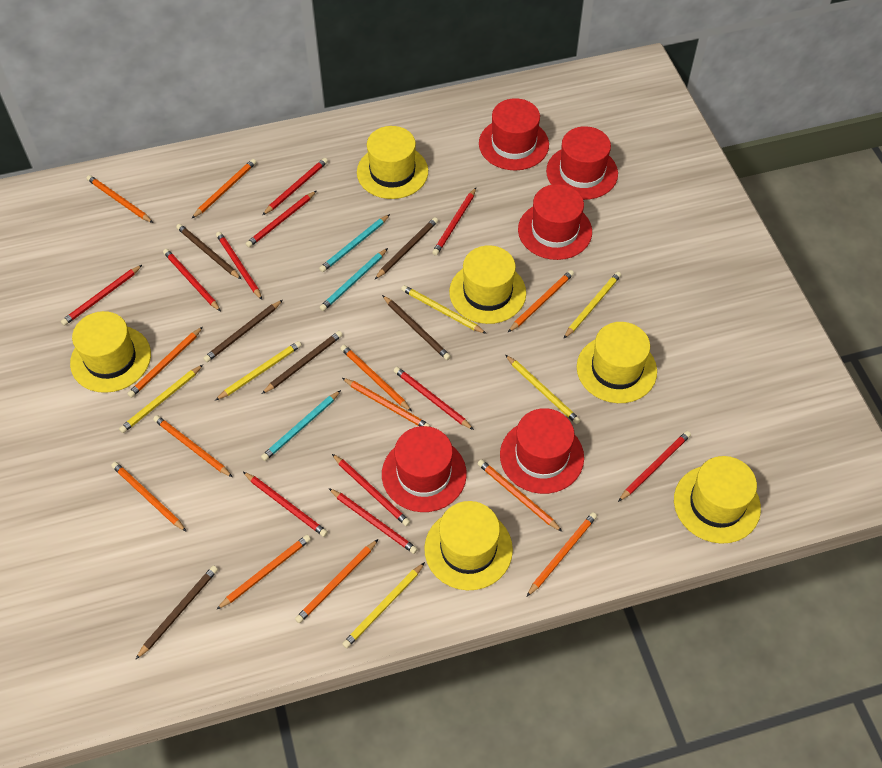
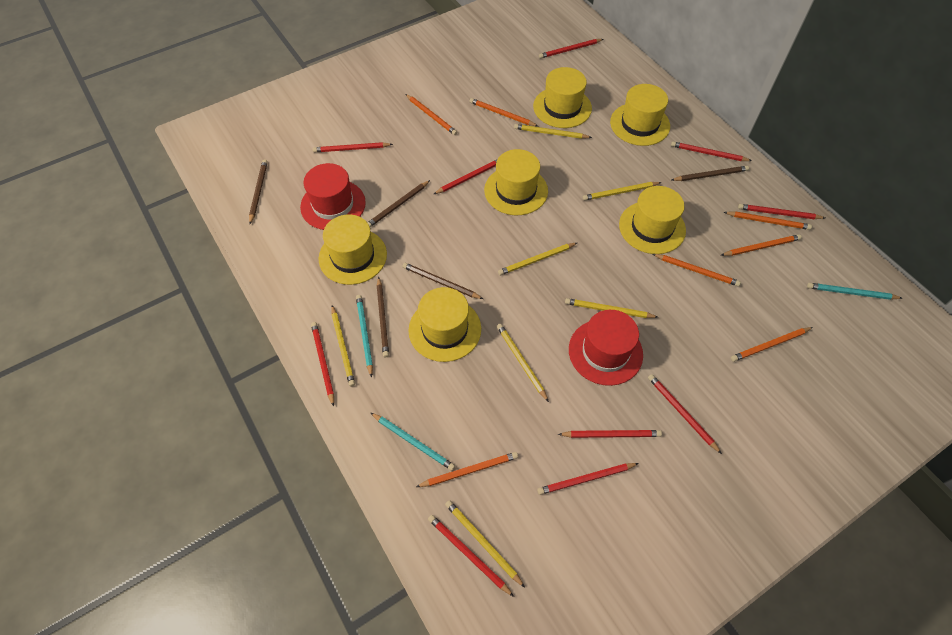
brown pencil: 6 -> 5
orange pencil: 12 -> 7
red hat: 5 -> 2
red pencil: 11 -> 10
yellow pencil: 6 -> 7

